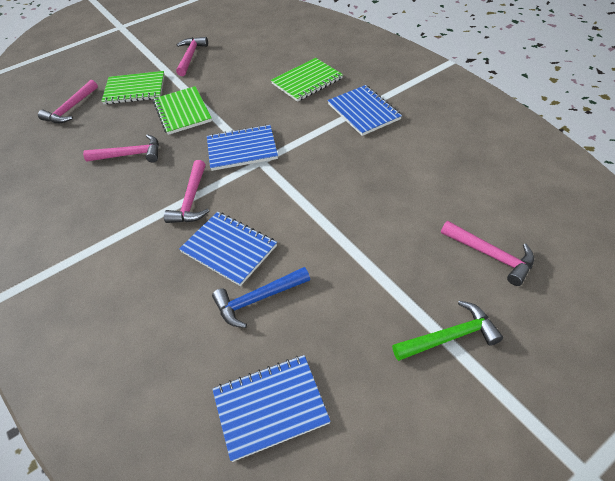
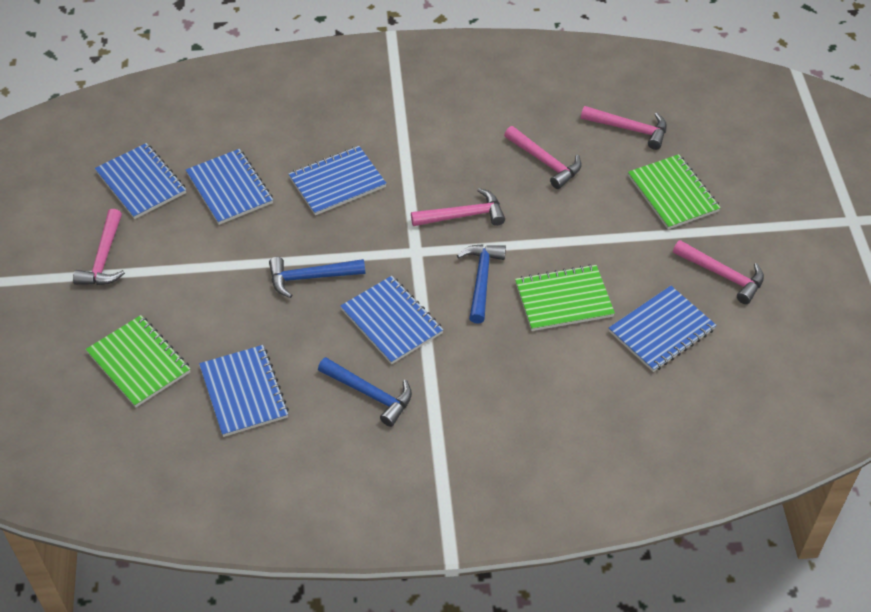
blue hammer: 1 -> 3
blue notebook: 4 -> 6
green hammer: 1 -> 0

